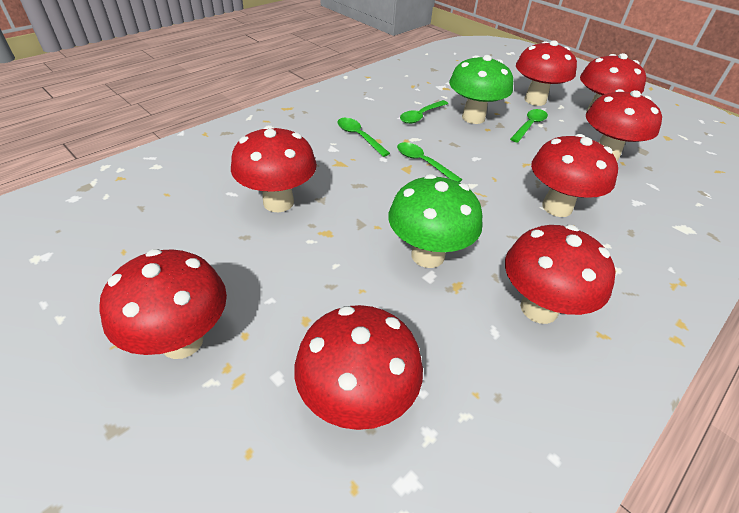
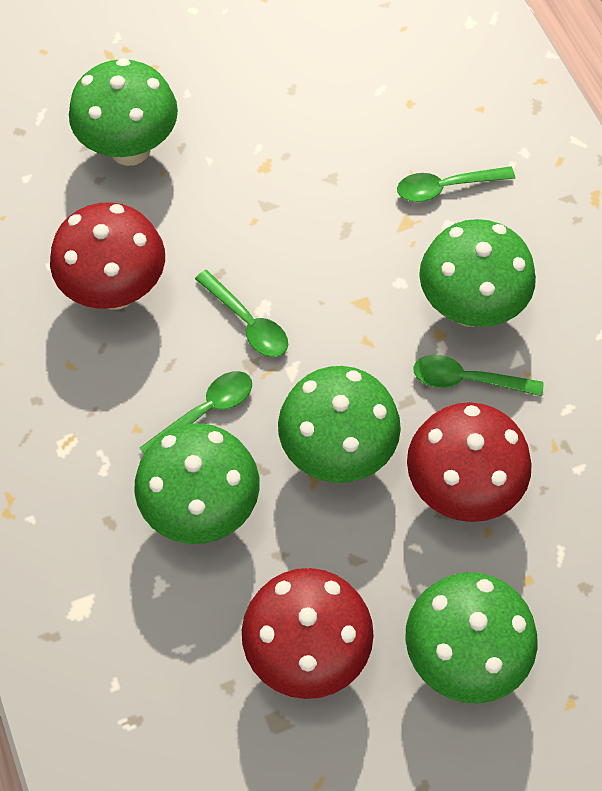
green mushroom: 2 -> 5
red mushroom: 8 -> 3

